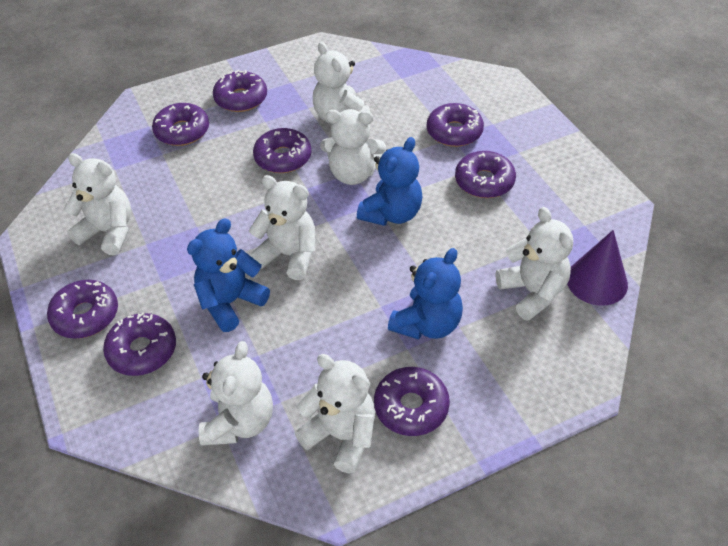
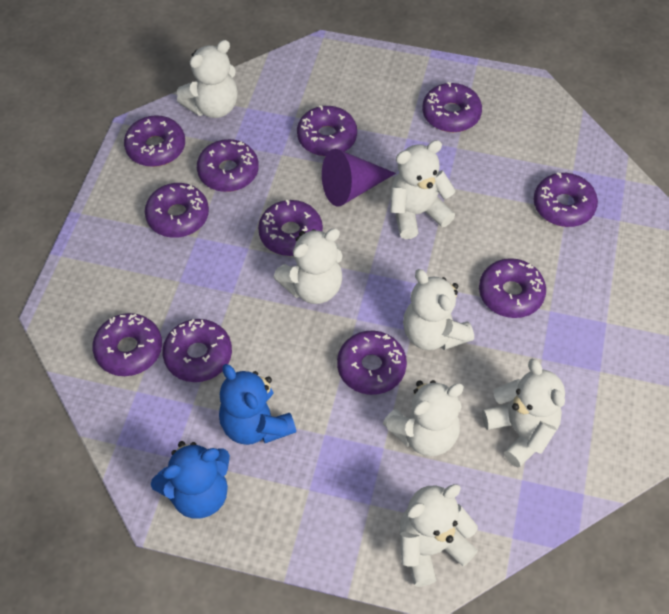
blue teddy bear: 3 -> 2
purple donut: 8 -> 11

